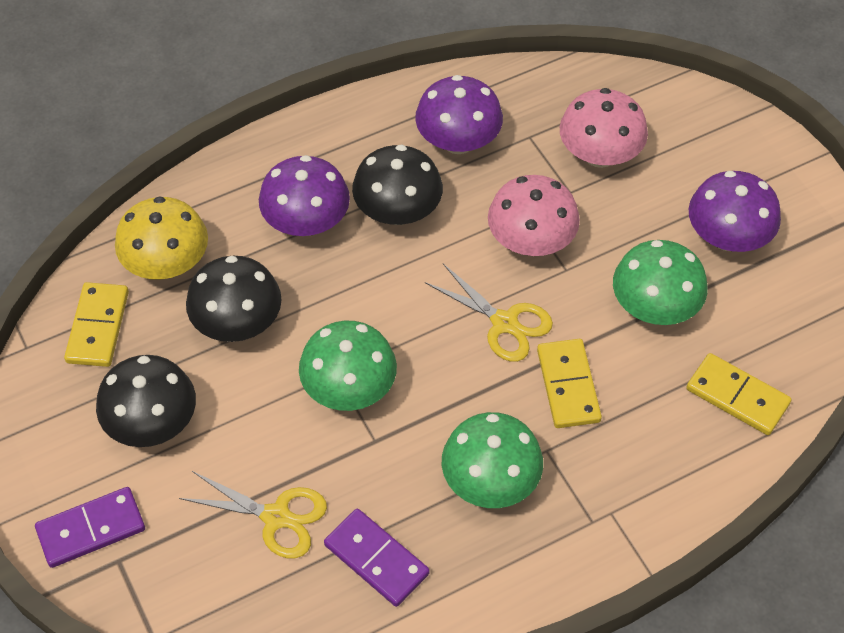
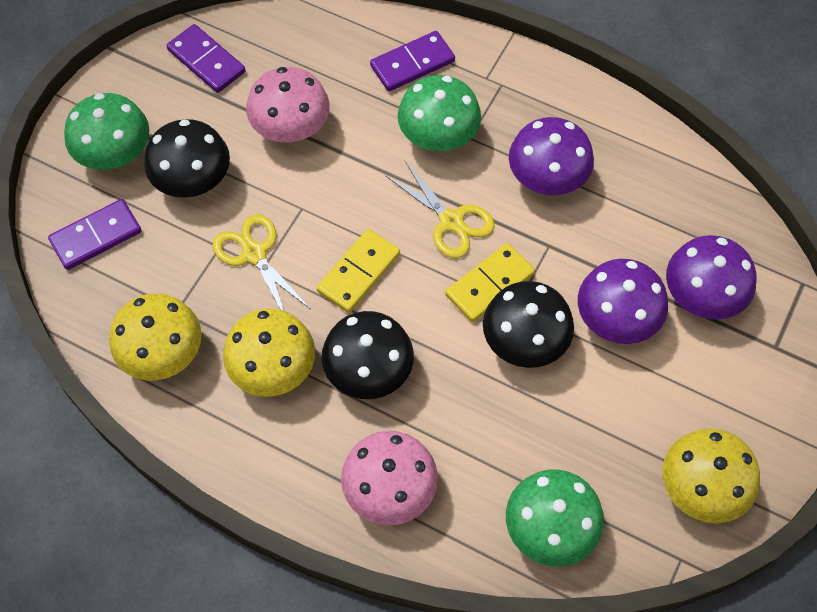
purple domino: 2 -> 3
yellow domino: 3 -> 2
yellow mushroom: 1 -> 3

